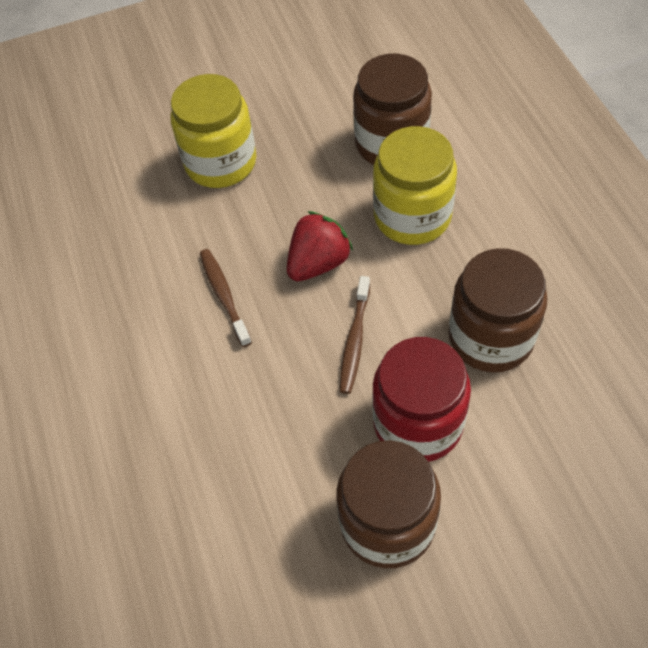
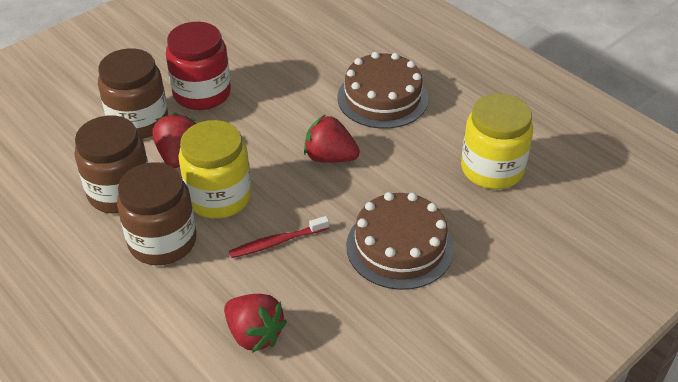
brown cake: 0 -> 2
brown toothbrush: 2 -> 0
red strawberry: 1 -> 3
red toothbrush: 0 -> 1

